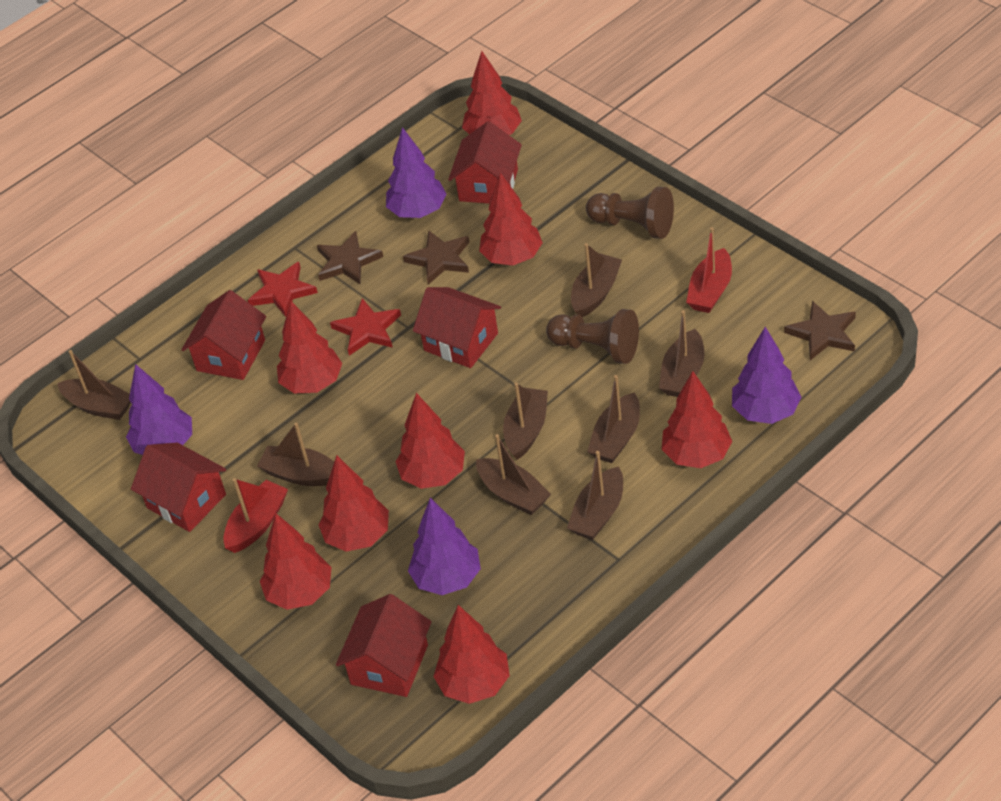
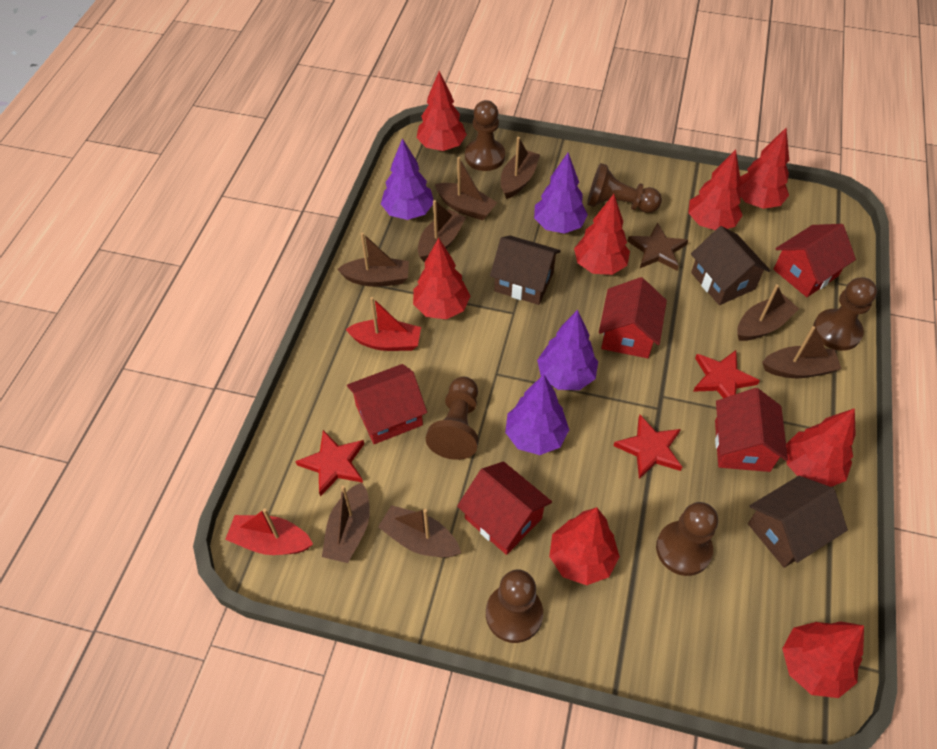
brown house: 0 -> 3
brown pawn: 2 -> 6
brown star: 3 -> 1
red star: 2 -> 3

